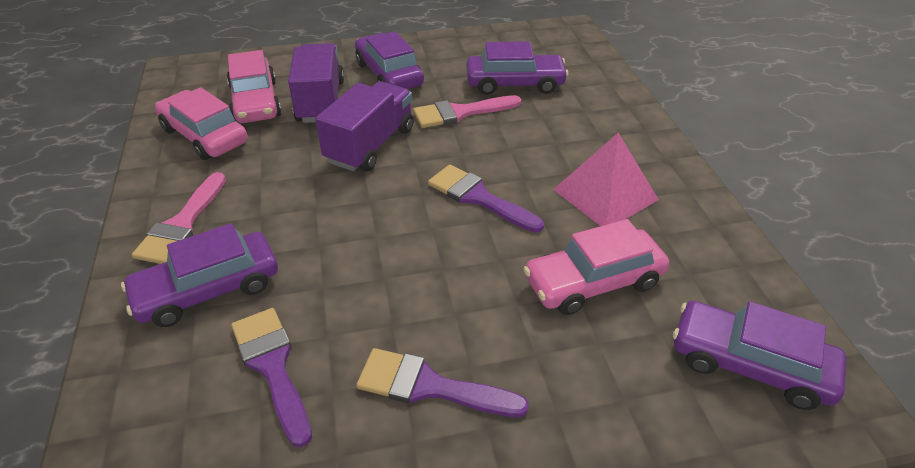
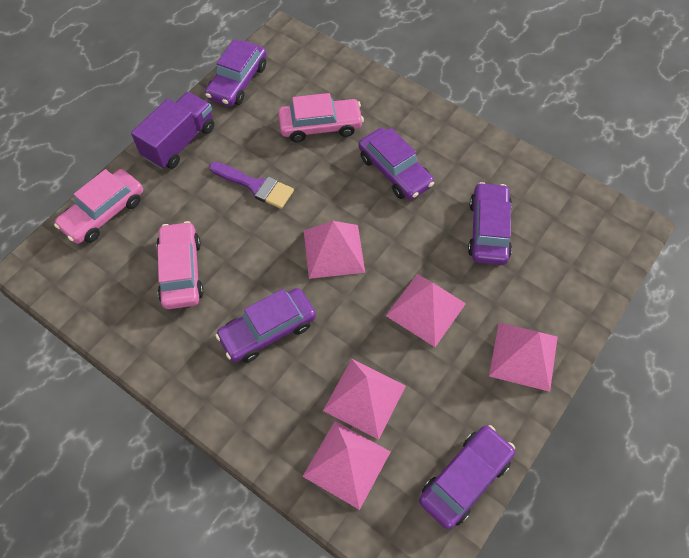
pink brush: 2 -> 0
pink pyramid: 1 -> 5
purple brush: 3 -> 1
purple car: 4 -> 5
purple truck: 2 -> 1

